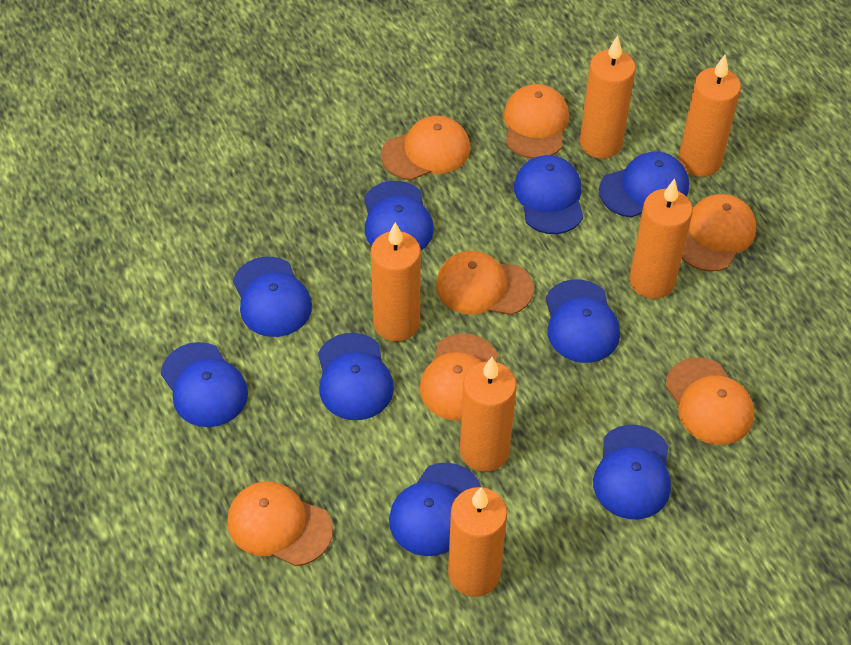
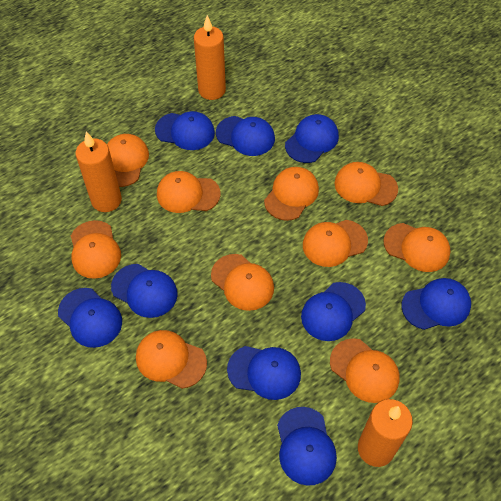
orange candle: 6 -> 3
orange cap: 7 -> 10

